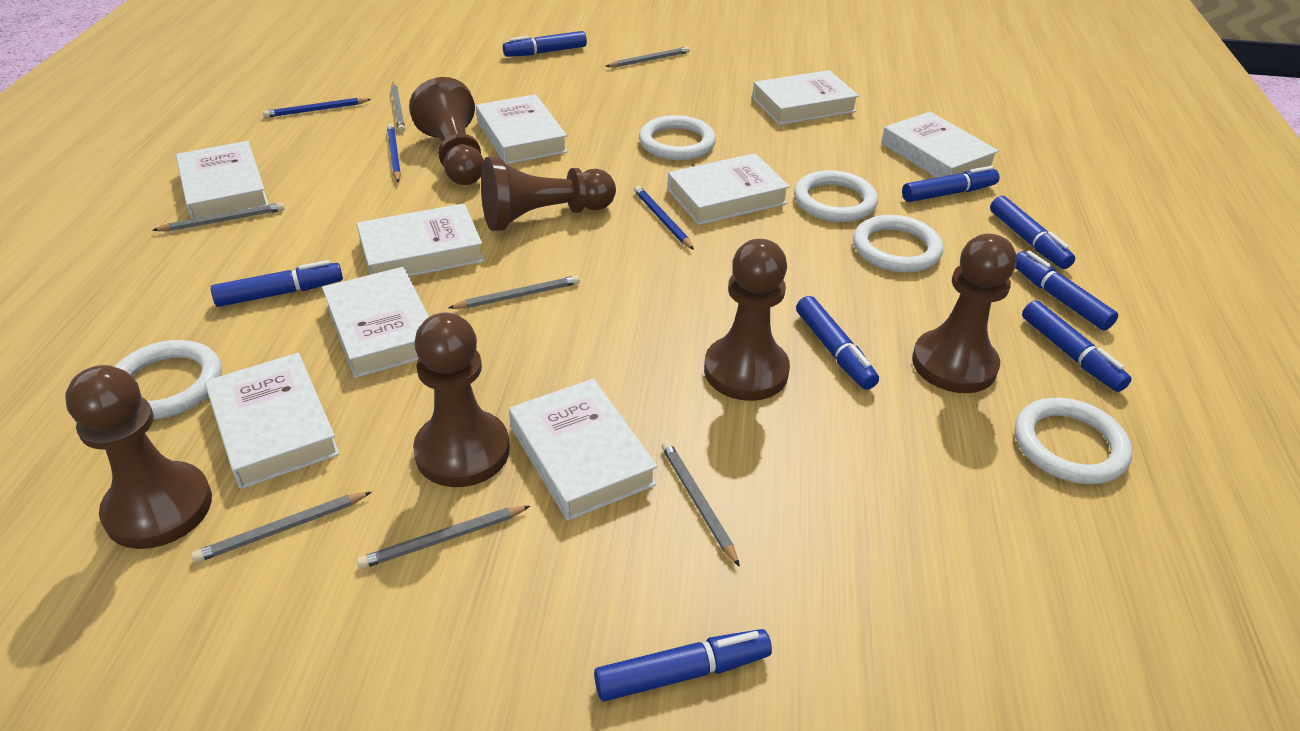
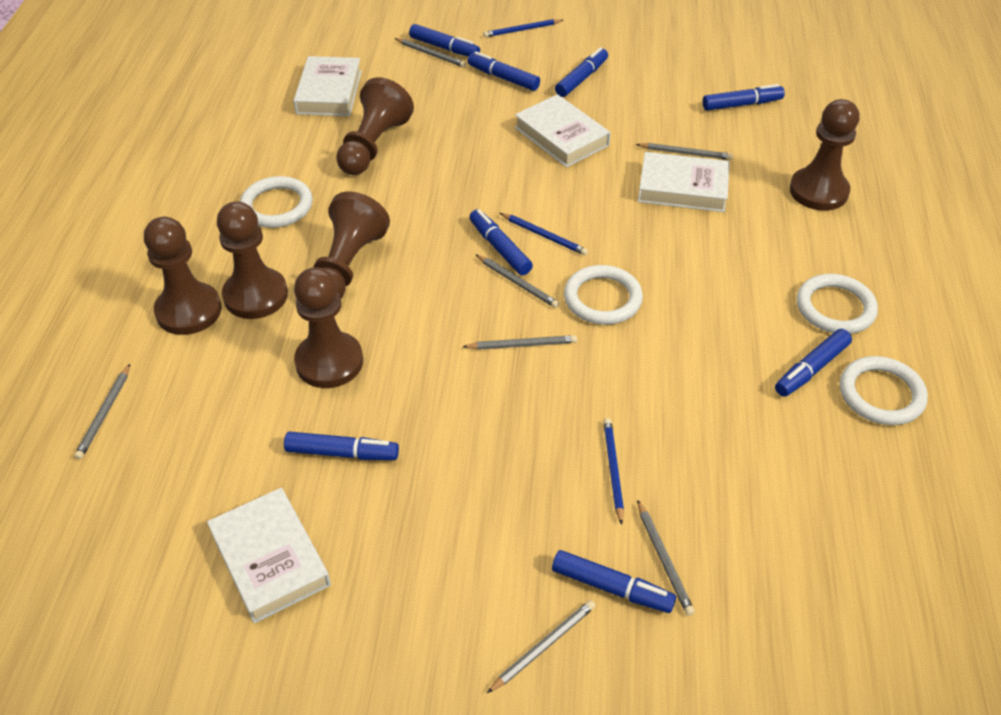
white book: 9 -> 4
white ring: 5 -> 4

